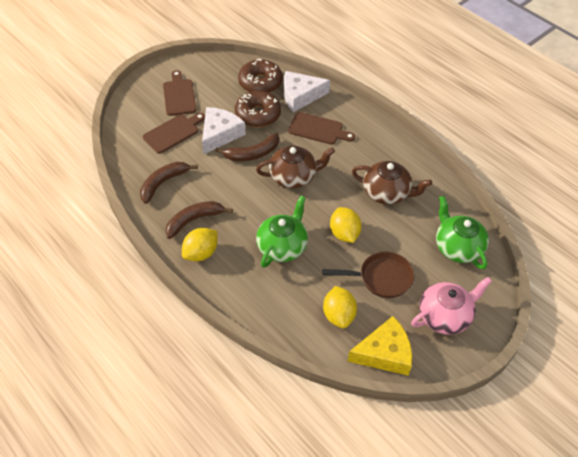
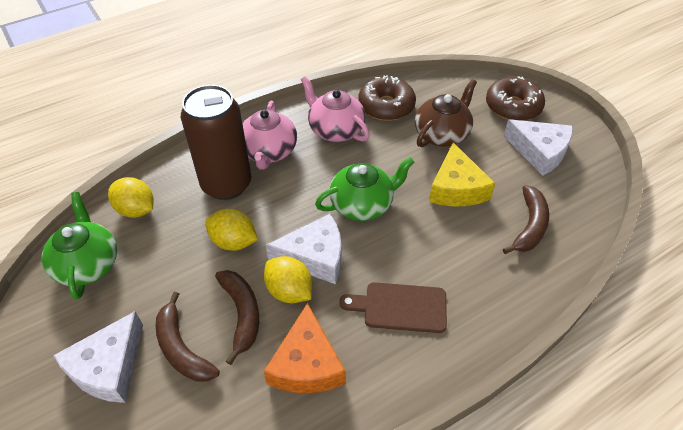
brown can: 0 -> 1
brown cutting board: 3 -> 1
brown pan: 1 -> 0
brown teapot: 2 -> 1
orange cheese: 0 -> 1
pink teapot: 1 -> 2
white cheese: 2 -> 3

